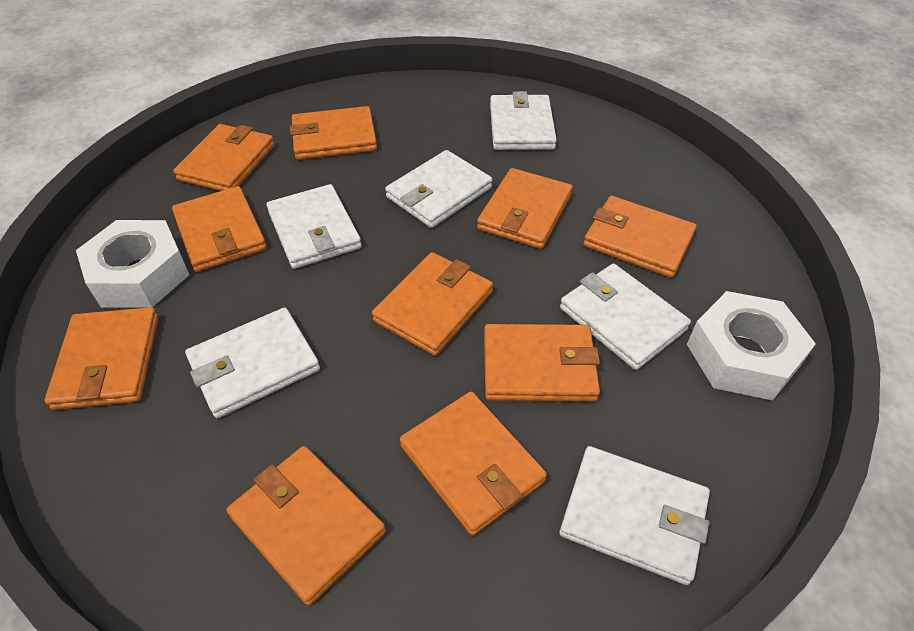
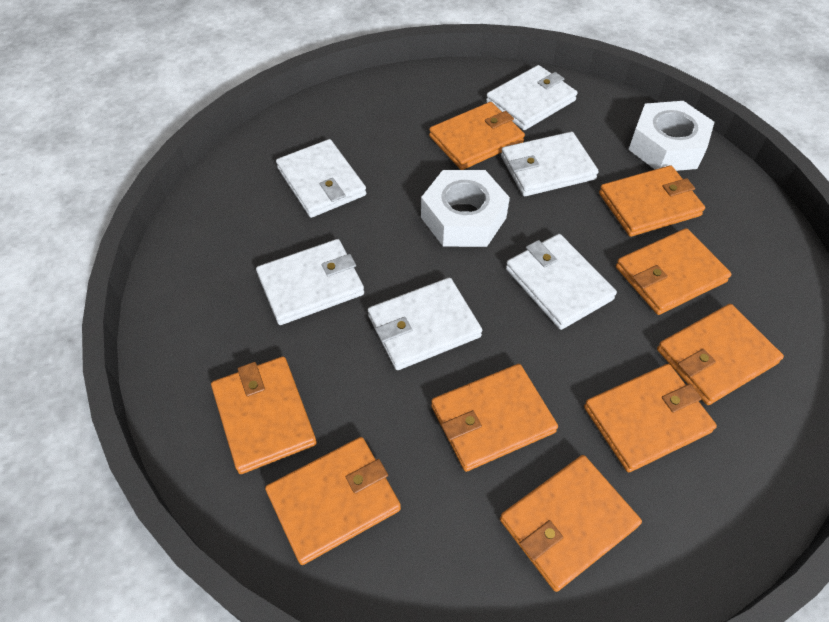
orange wallet: 10 -> 9

